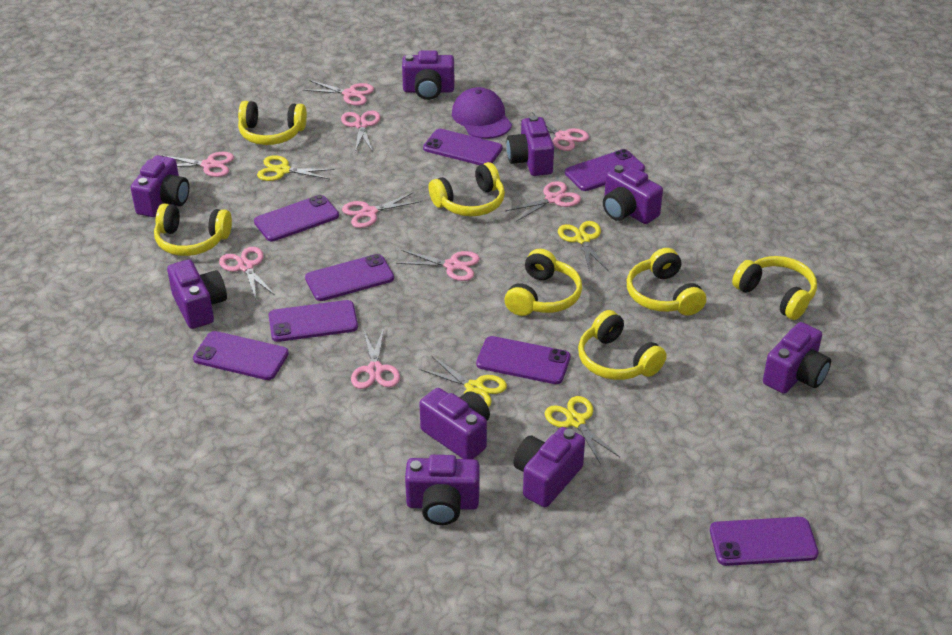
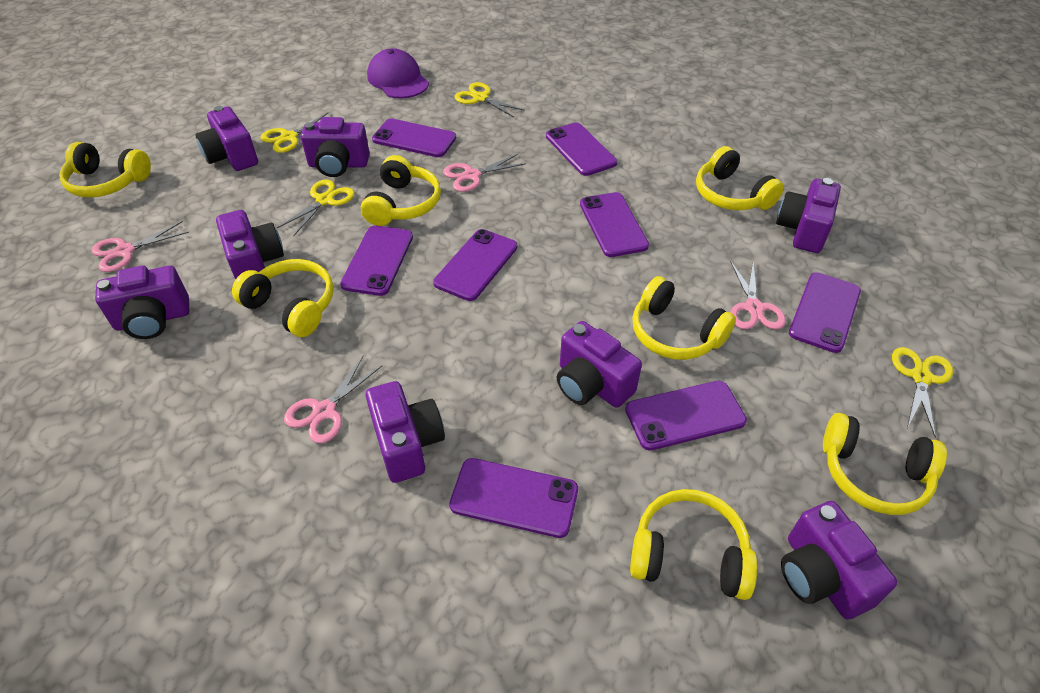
pink scissors: 9 -> 4
purple camera: 9 -> 8

